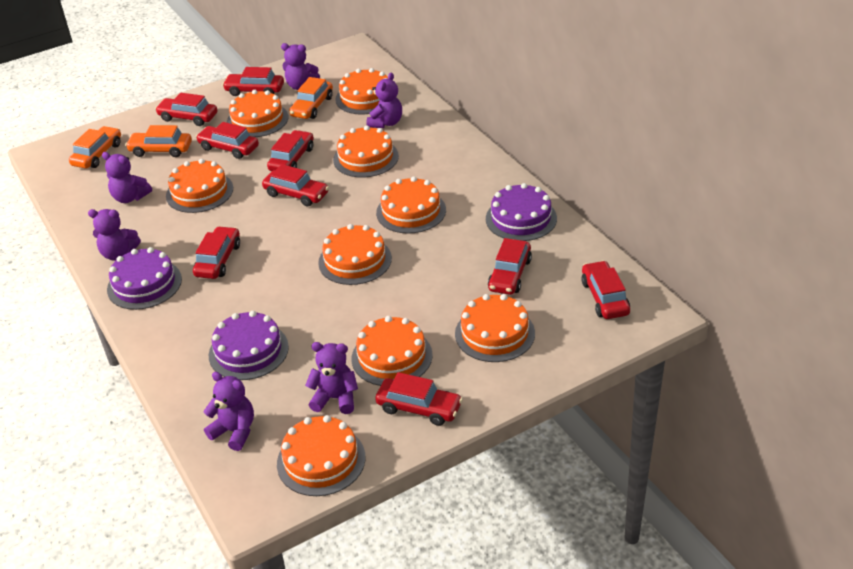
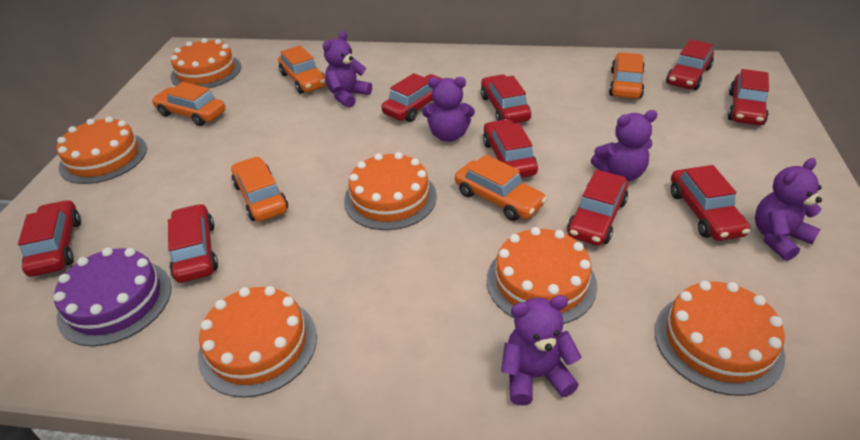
orange cake: 9 -> 6
orange car: 3 -> 5
purple cake: 3 -> 1
purple teddy bear: 6 -> 5

